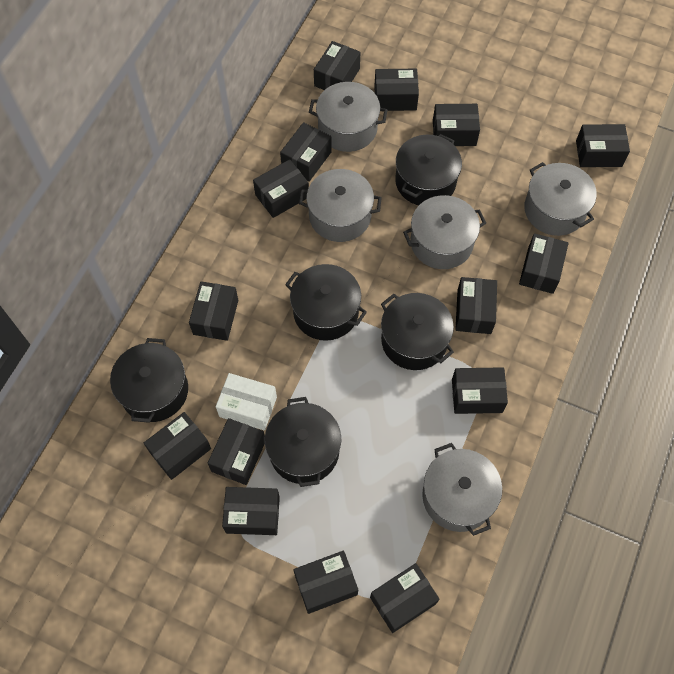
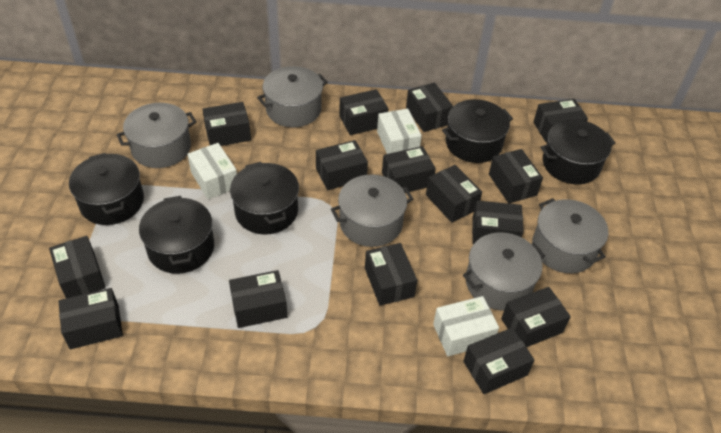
white box: 1 -> 3

